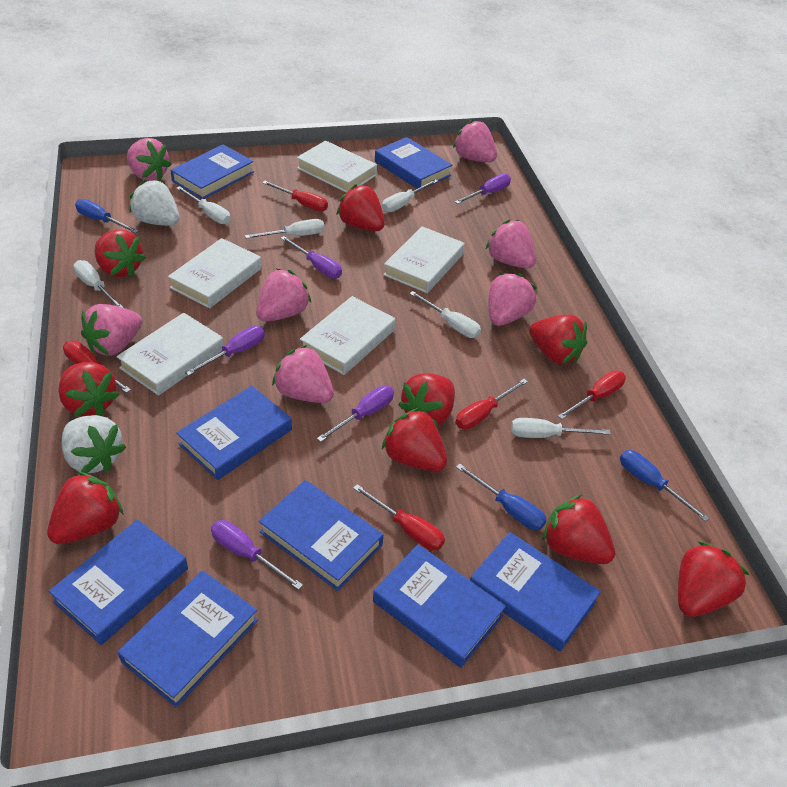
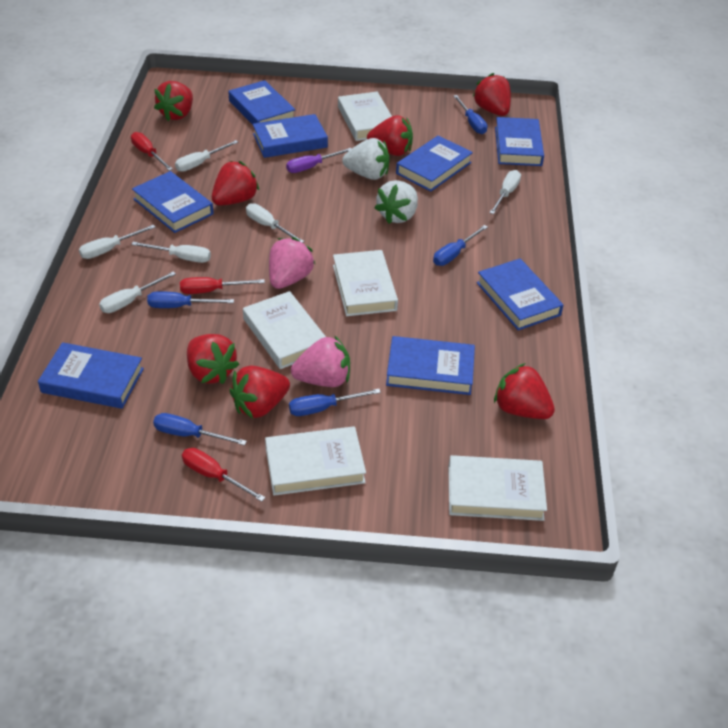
blue screwdriver: 3 -> 5
pink strawberry: 7 -> 2
purple screwdriver: 5 -> 1
red screwdriver: 5 -> 3
red strawberry: 9 -> 7

